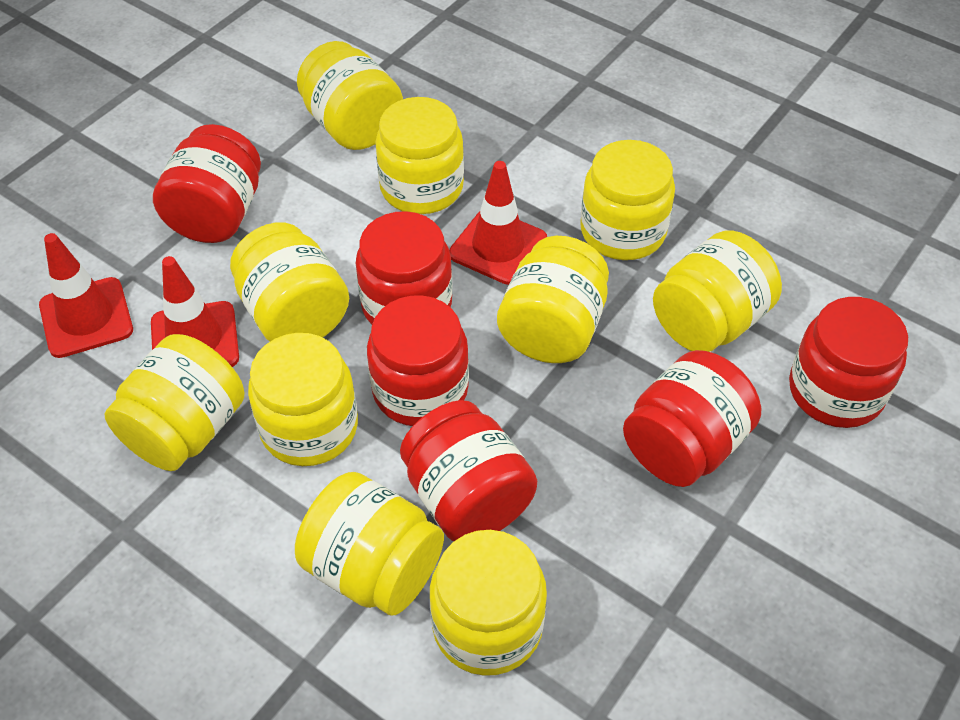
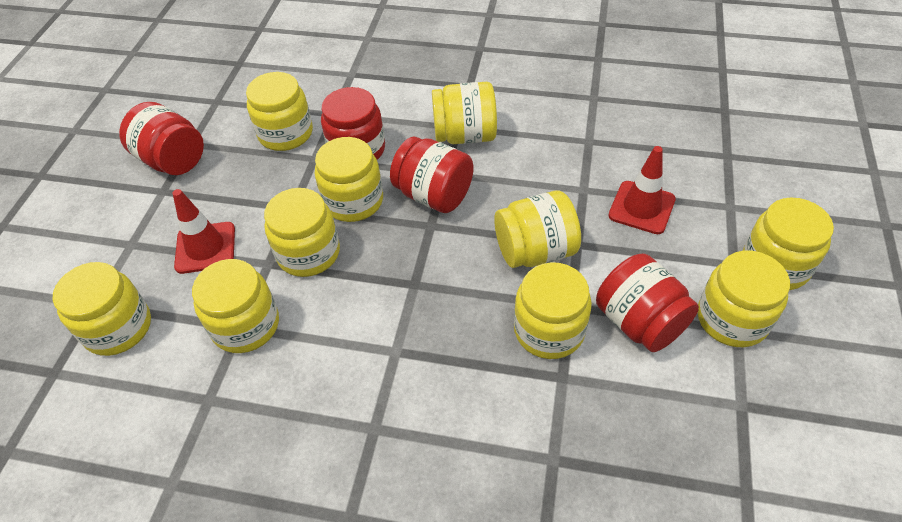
red jar: 6 -> 4
red traffic cone: 3 -> 2

